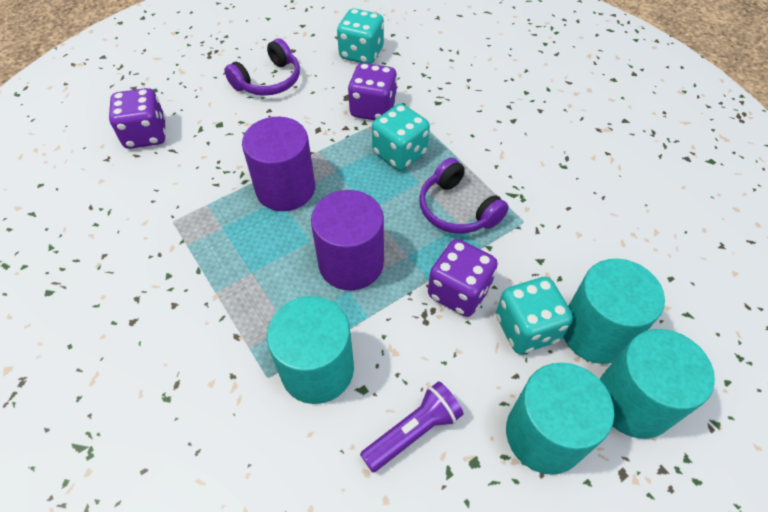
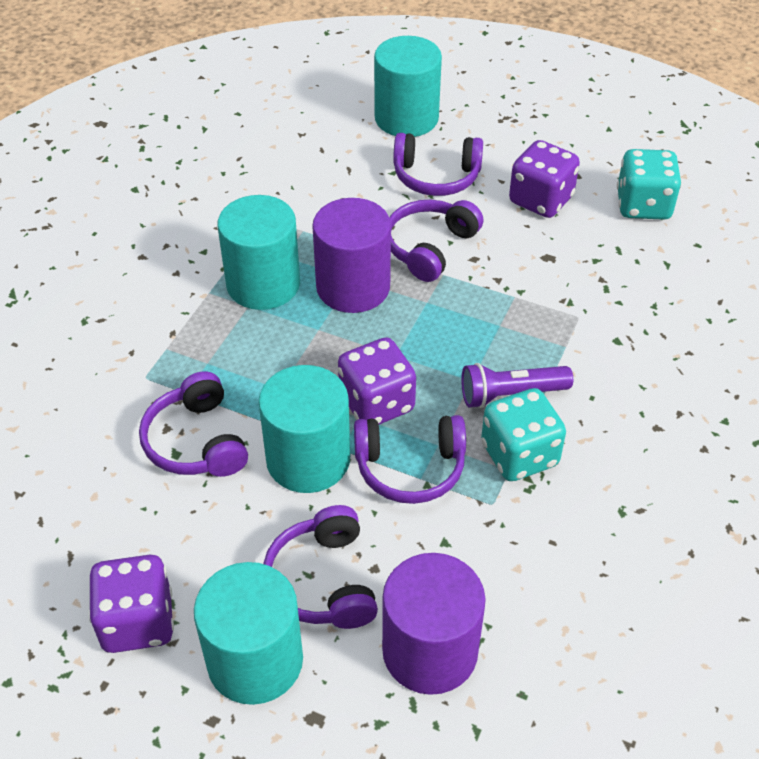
purple headphones: 2 -> 5
turquoise dice: 3 -> 2

